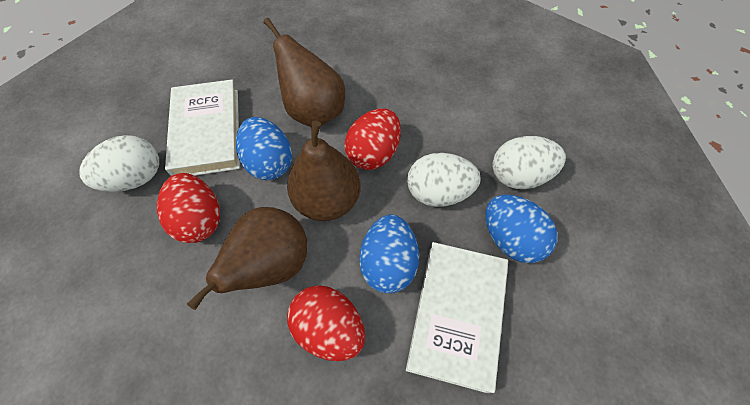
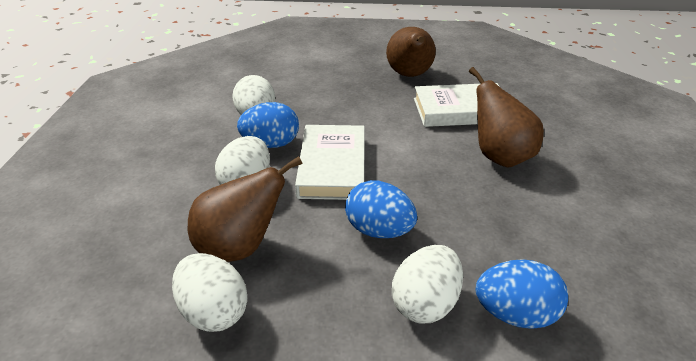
red egg: 3 -> 0
white egg: 3 -> 4

